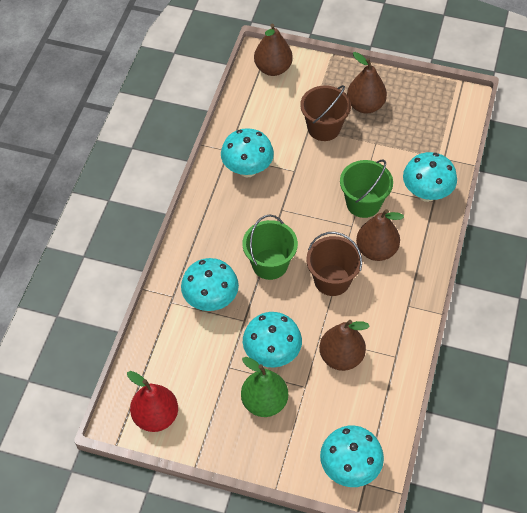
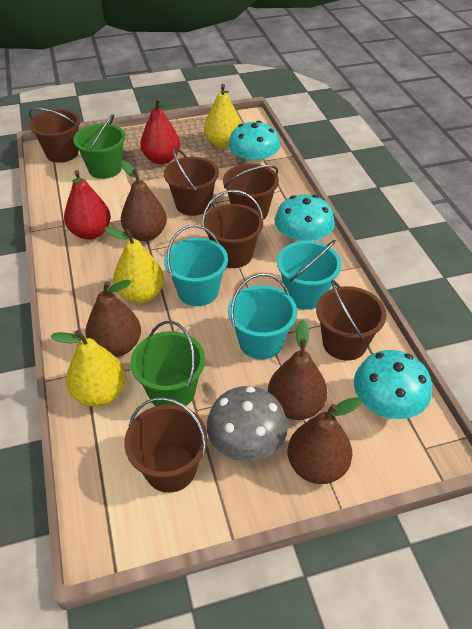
brown bucket: 2 -> 6
green pear: 1 -> 0
grey mushroom: 0 -> 1
red pear: 1 -> 2
turquoise bucket: 0 -> 3
turquoise mushroom: 5 -> 3
yellow pear: 0 -> 3

